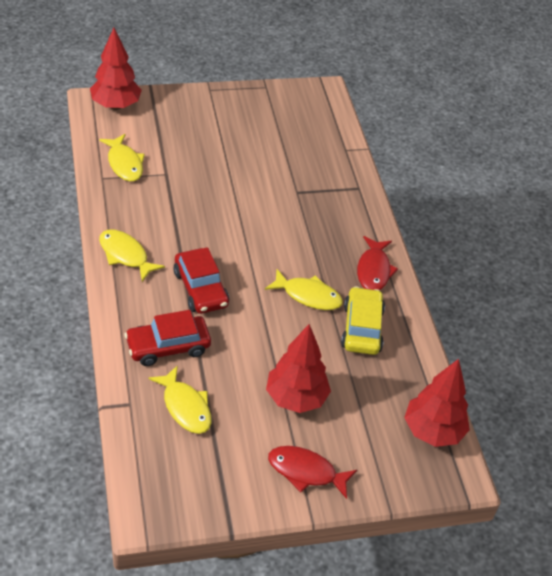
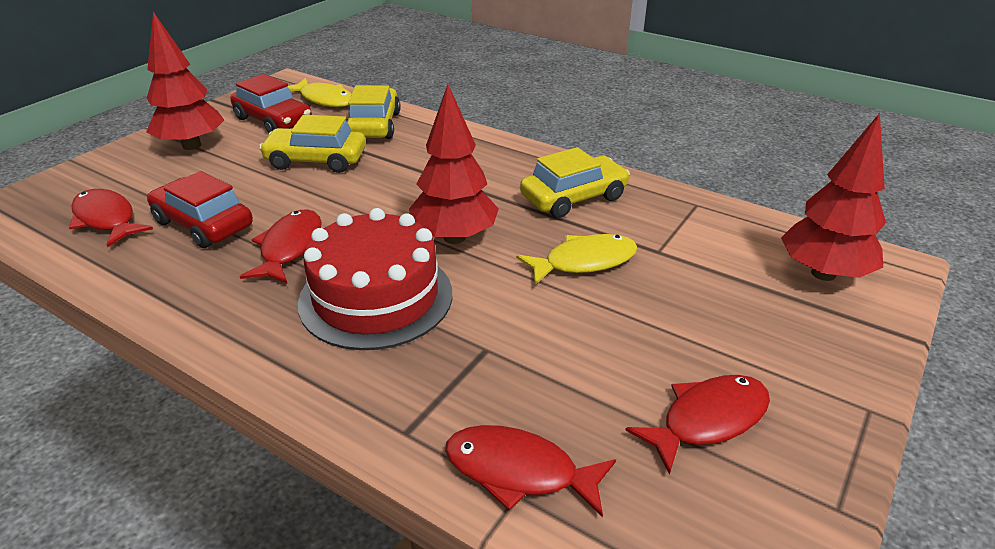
red cake: 0 -> 1
red fish: 2 -> 4
yellow car: 1 -> 3
yellow fish: 4 -> 2

